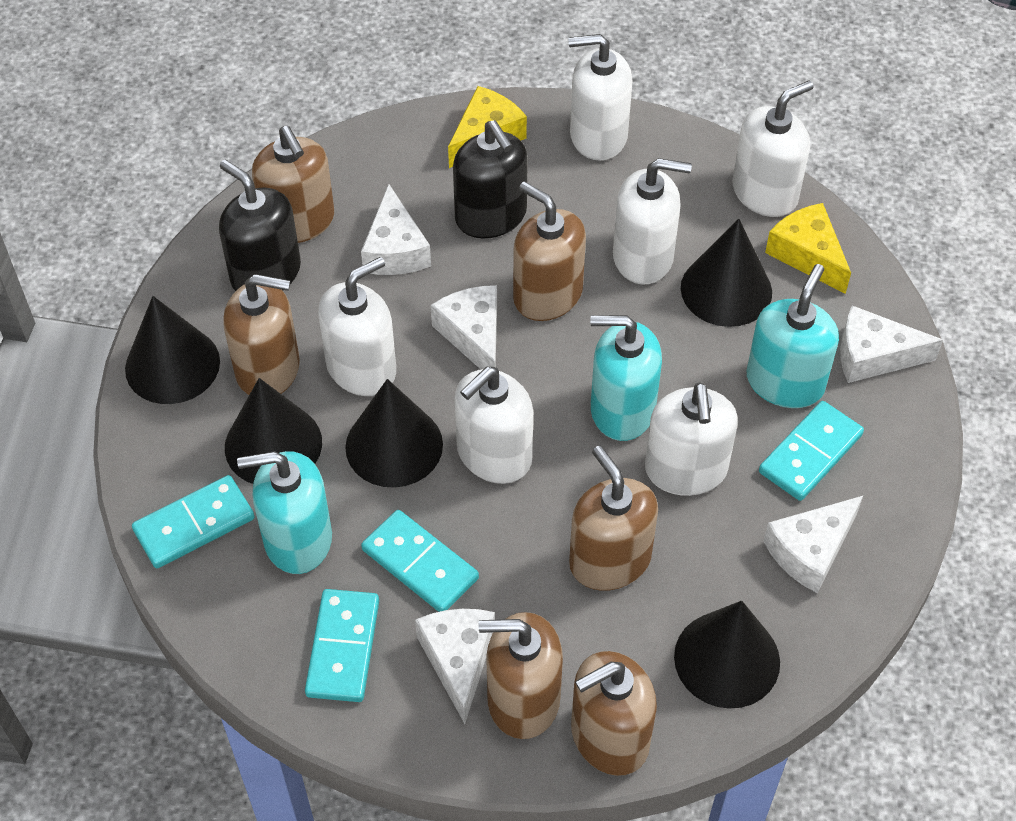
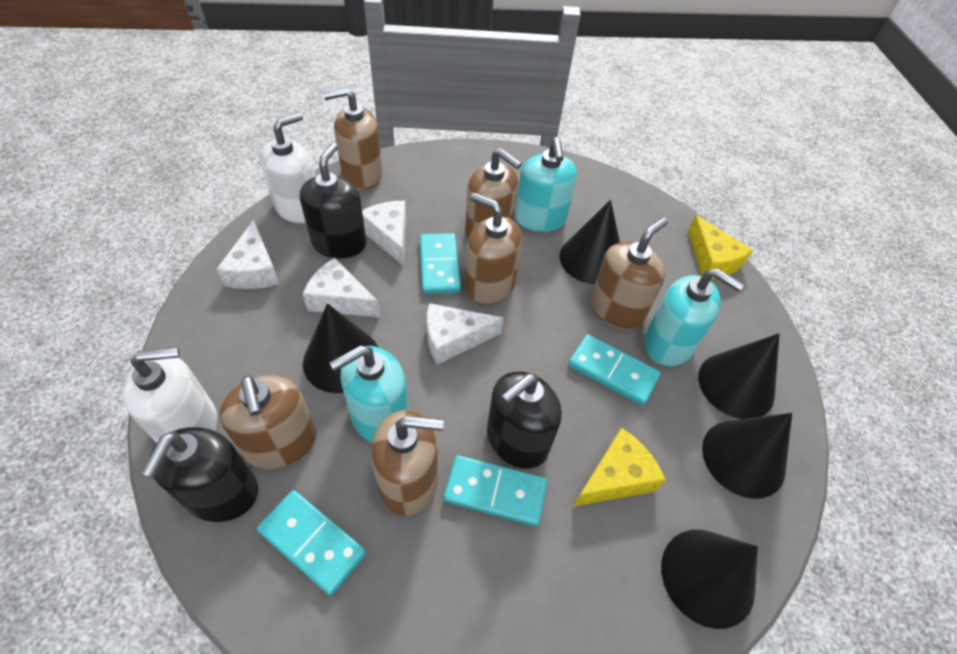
black soap dispenser: 2 -> 3
white cheese: 5 -> 4
white soap dispenser: 6 -> 2

